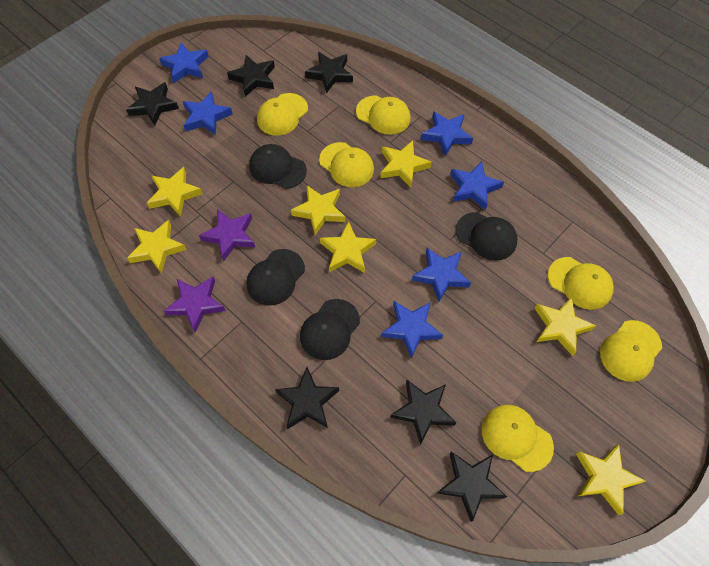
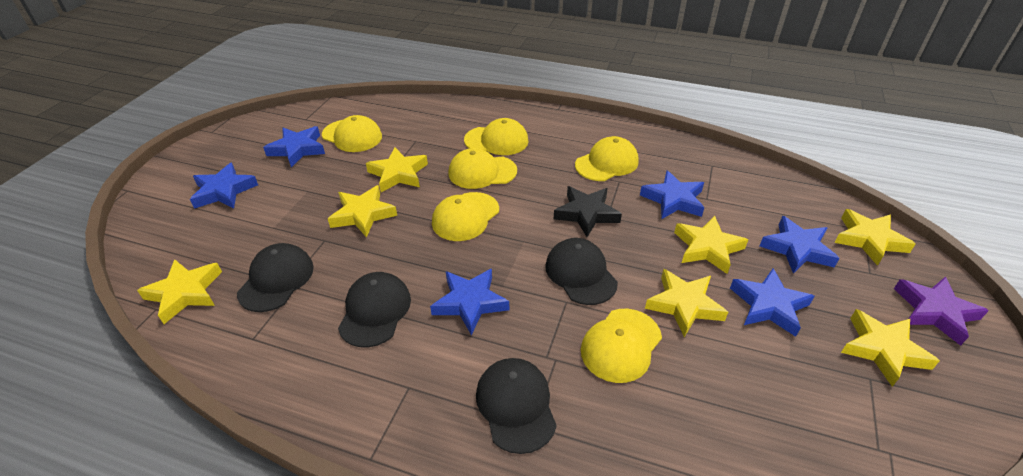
black star: 6 -> 1
purple star: 2 -> 1

